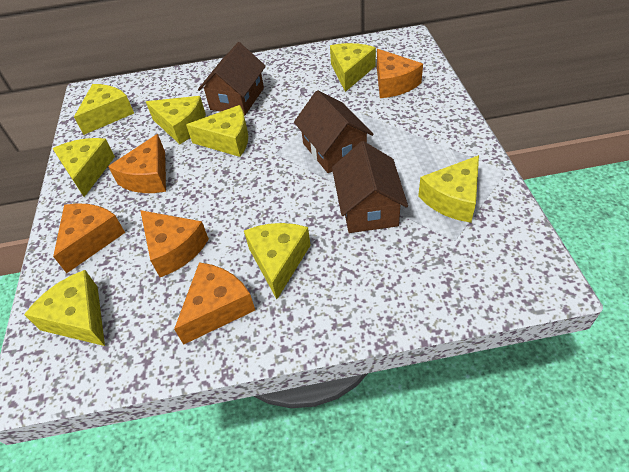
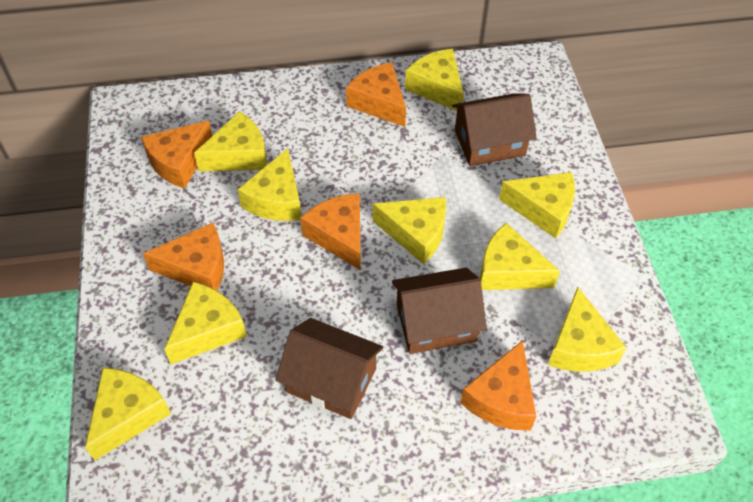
yellow cheese: 8 -> 9

